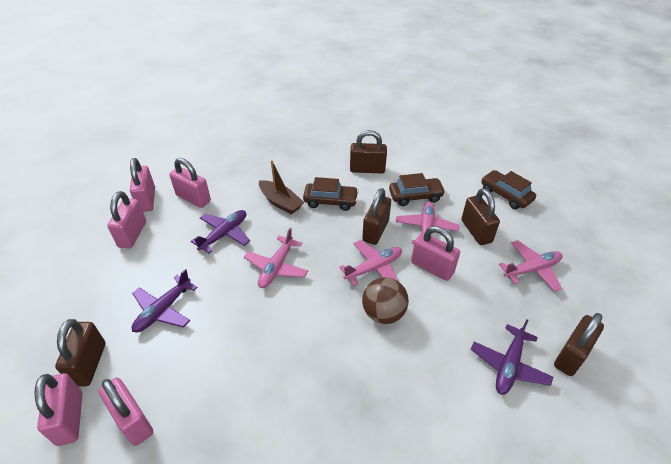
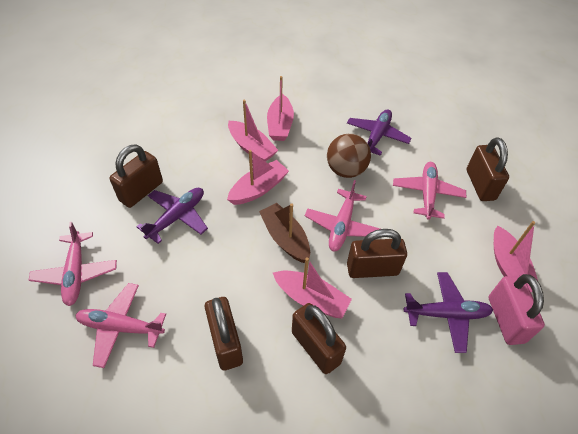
brown car: 3 -> 0
pink boat: 0 -> 5
pink padlock: 6 -> 1

